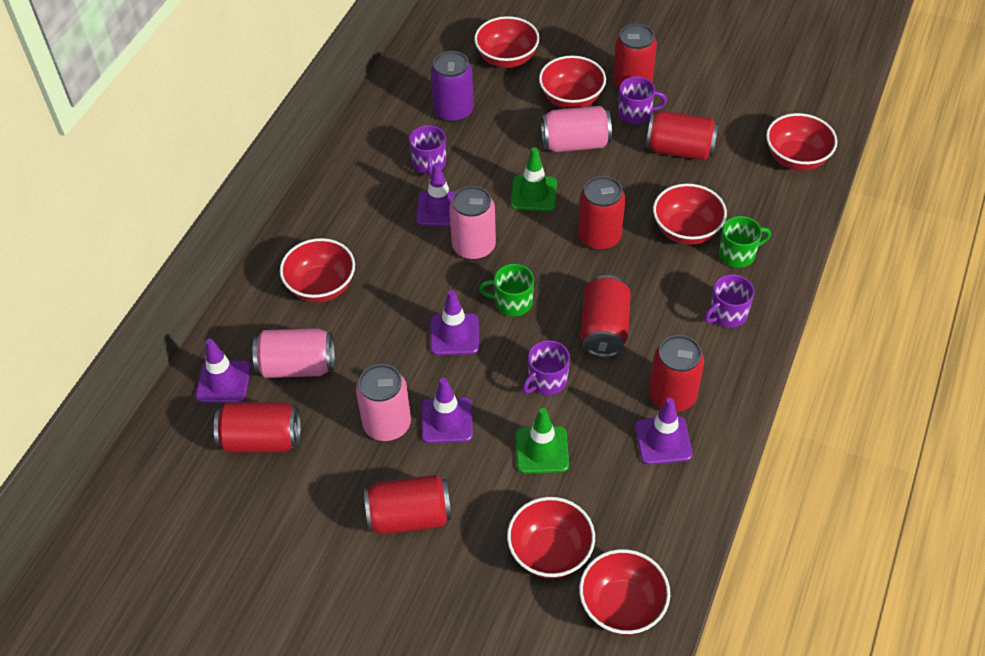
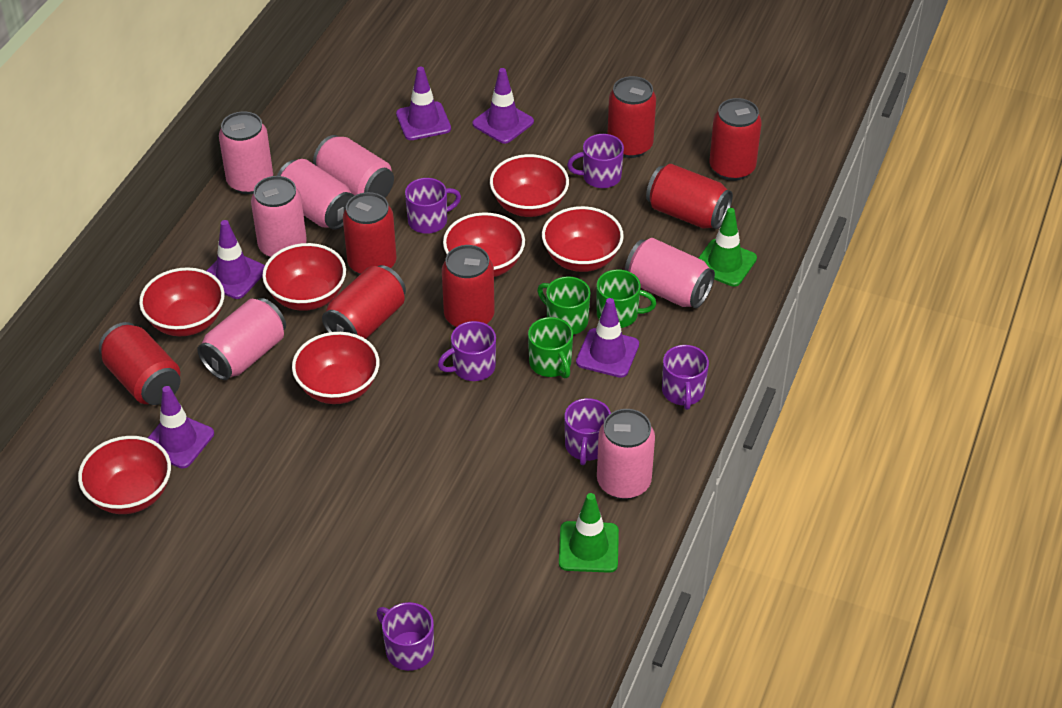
green mug: 2 -> 3
pink can: 4 -> 7
purple can: 1 -> 0
purple mug: 4 -> 6

